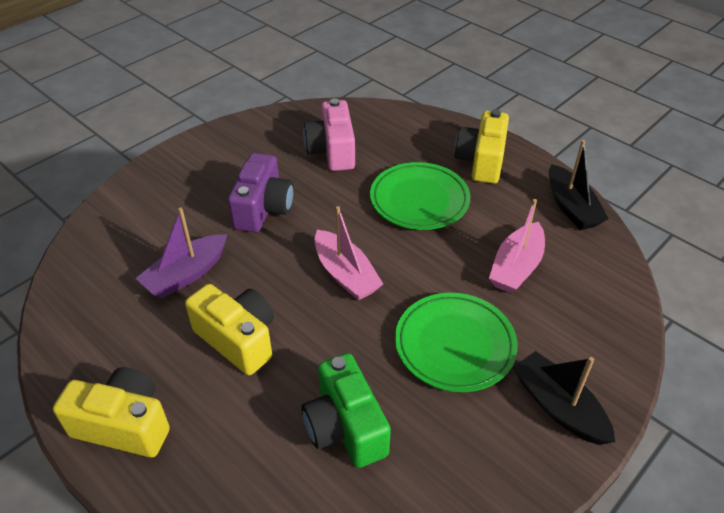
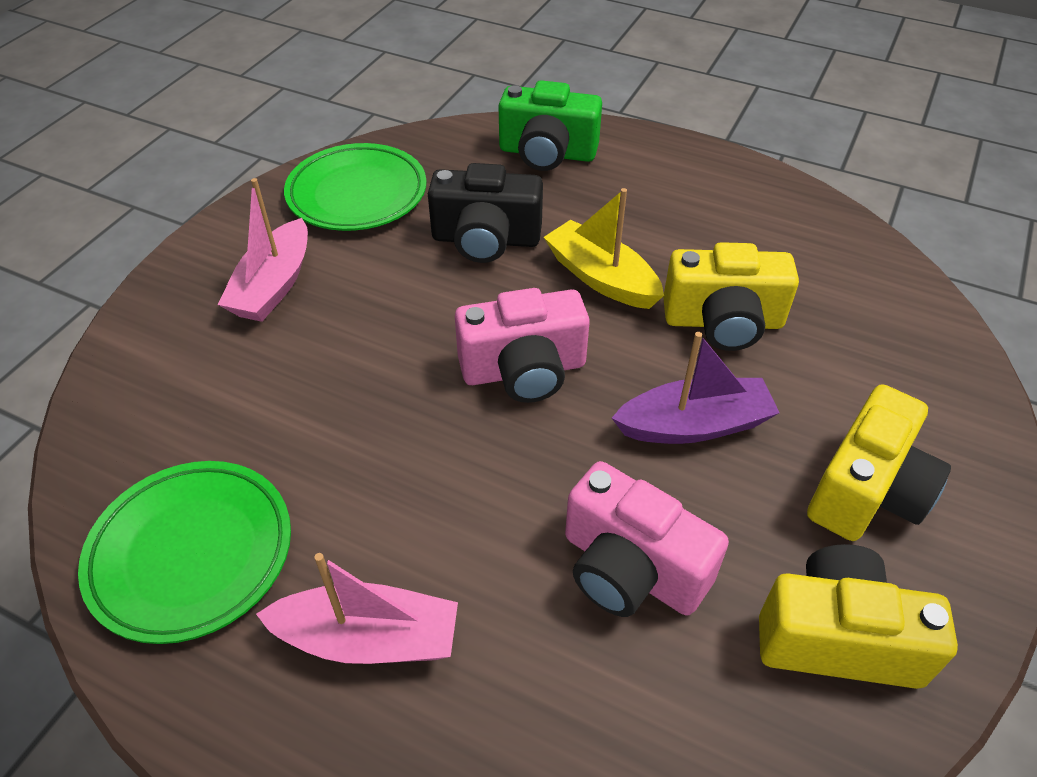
black boat: 2 -> 0
black camera: 0 -> 1
pink camera: 1 -> 2
purple camera: 1 -> 0
yellow boat: 0 -> 1

